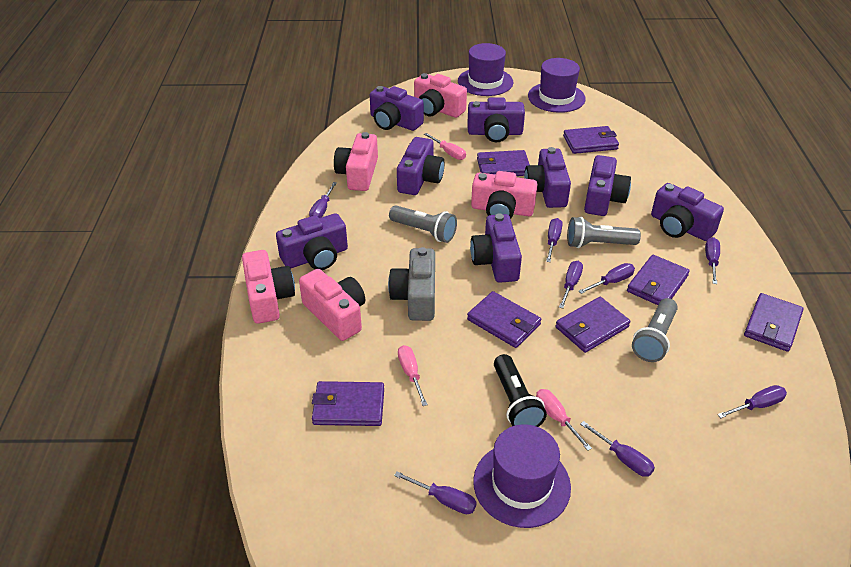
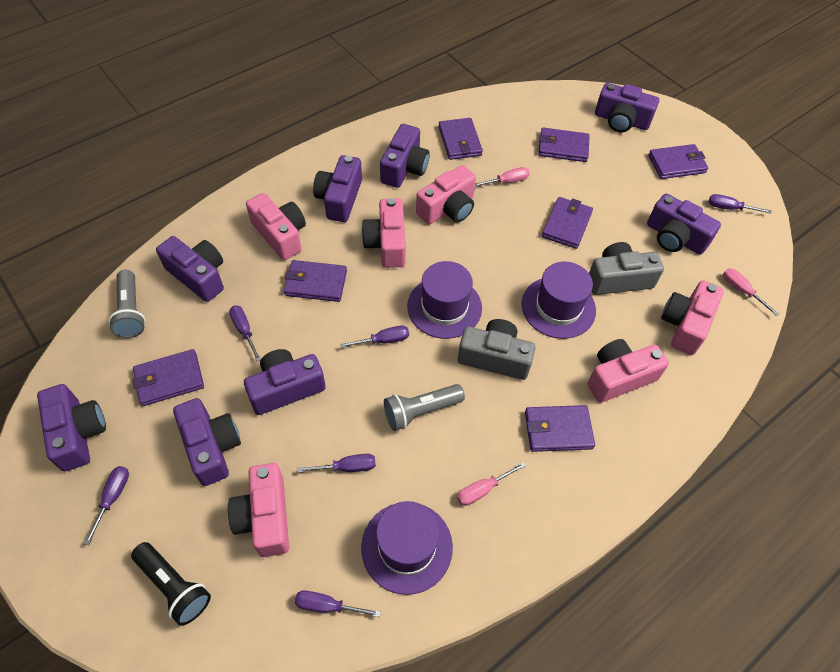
grey camera: 1 -> 2
grey flashlight: 3 -> 2
pink camera: 5 -> 6
purple screwdriver: 8 -> 6

